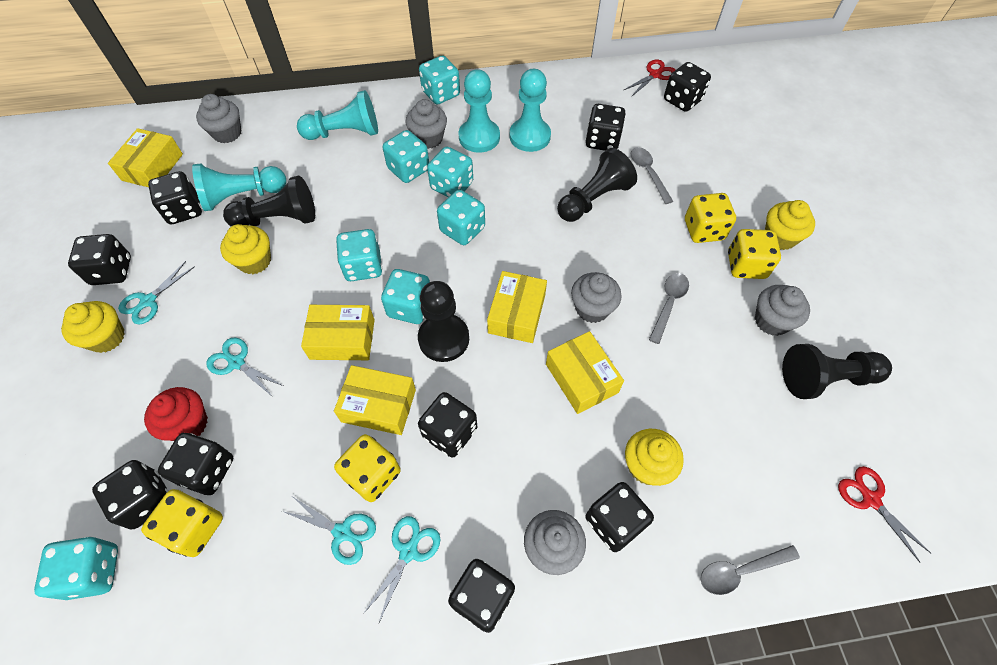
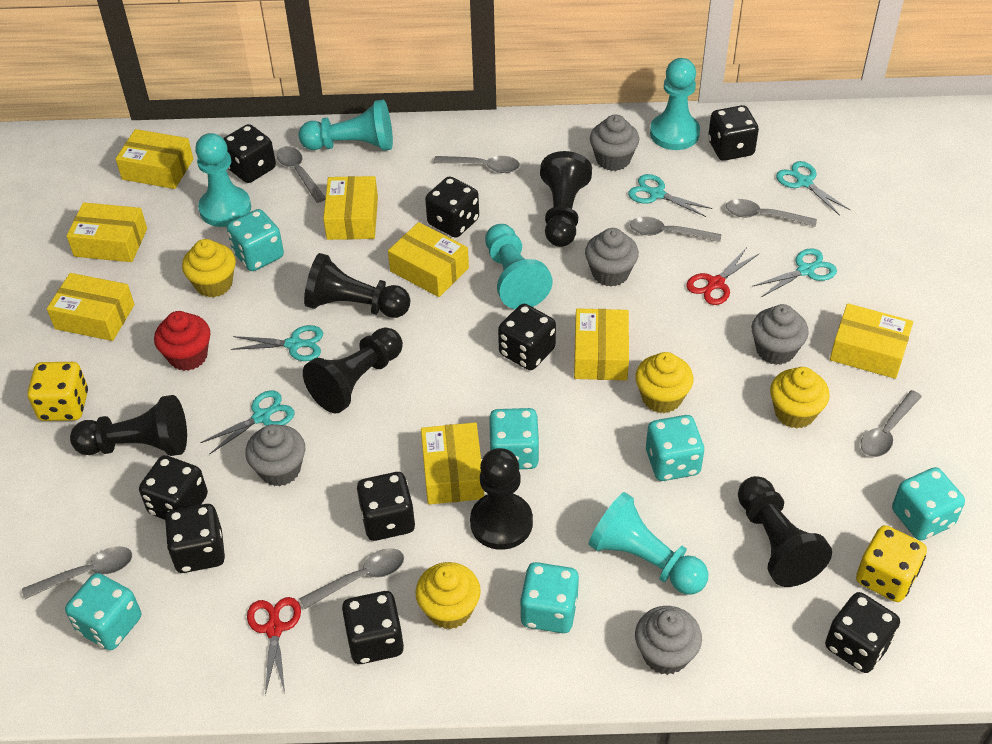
black pawn: 4 -> 6
grey spoon: 3 -> 7
turquoise dice: 7 -> 6
turquoise pawn: 4 -> 5
turquoise scissors: 4 -> 5
yellow box: 5 -> 8
yellow dice: 4 -> 2

